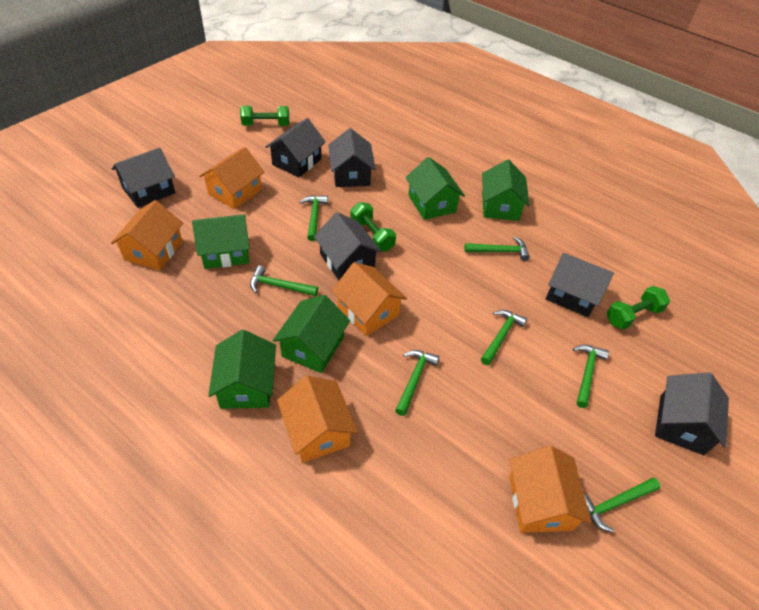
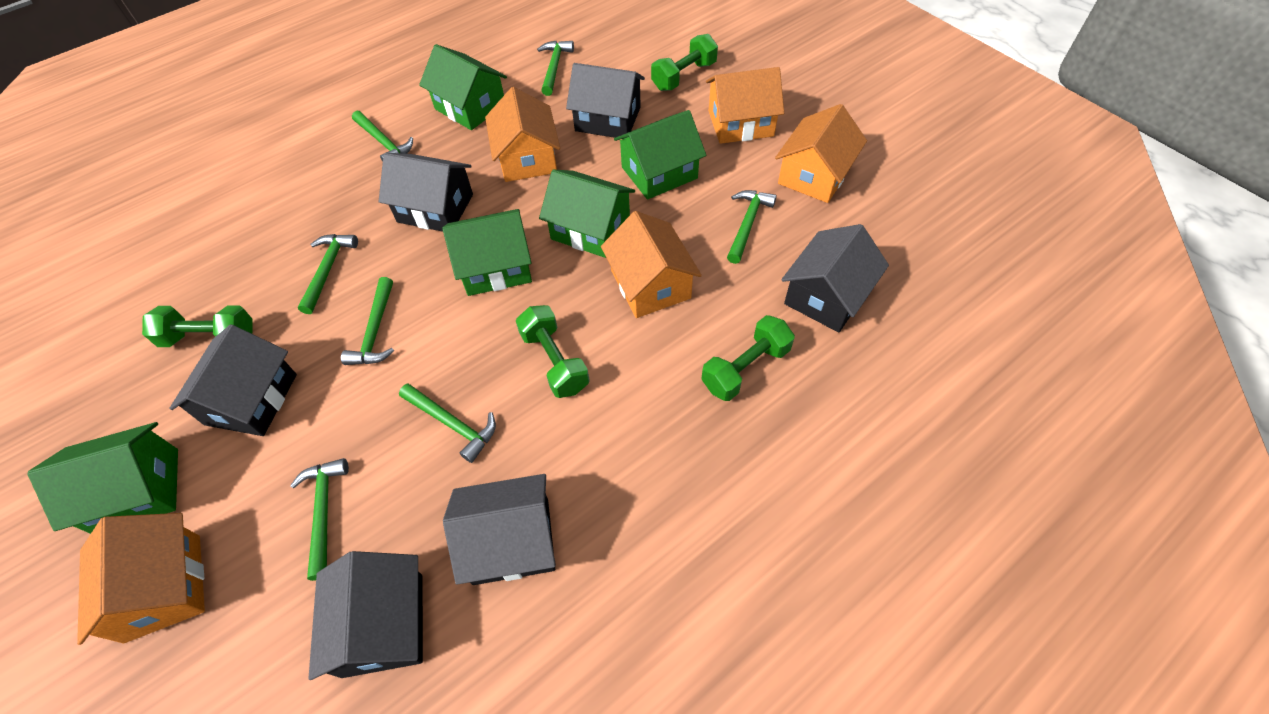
green dumbbell: 3 -> 4

